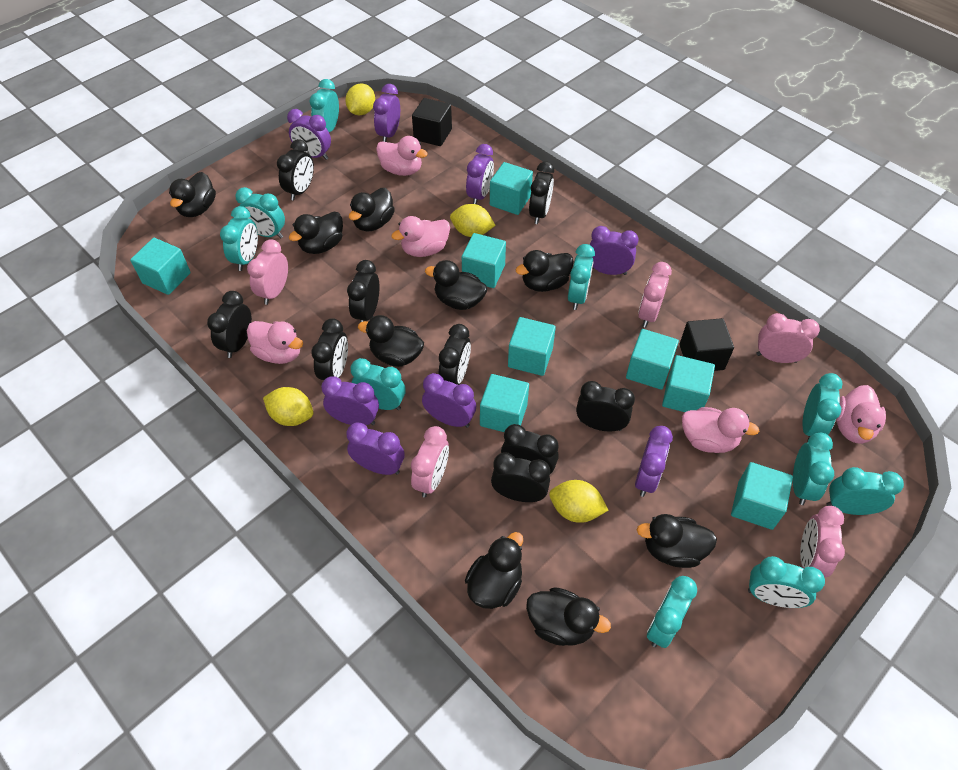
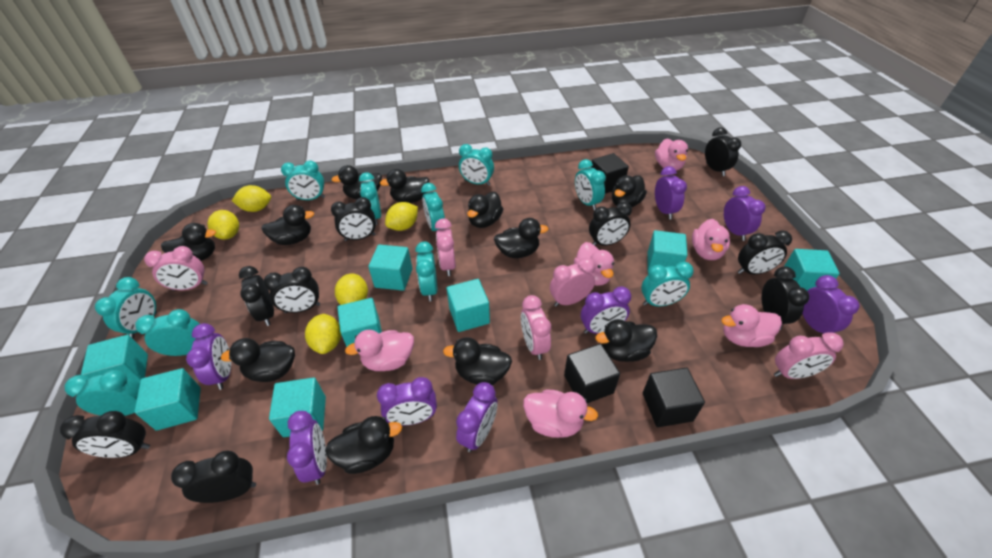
black cube: 2 -> 3
black duck: 9 -> 11
pink duck: 5 -> 6
yellow lemon: 4 -> 5

